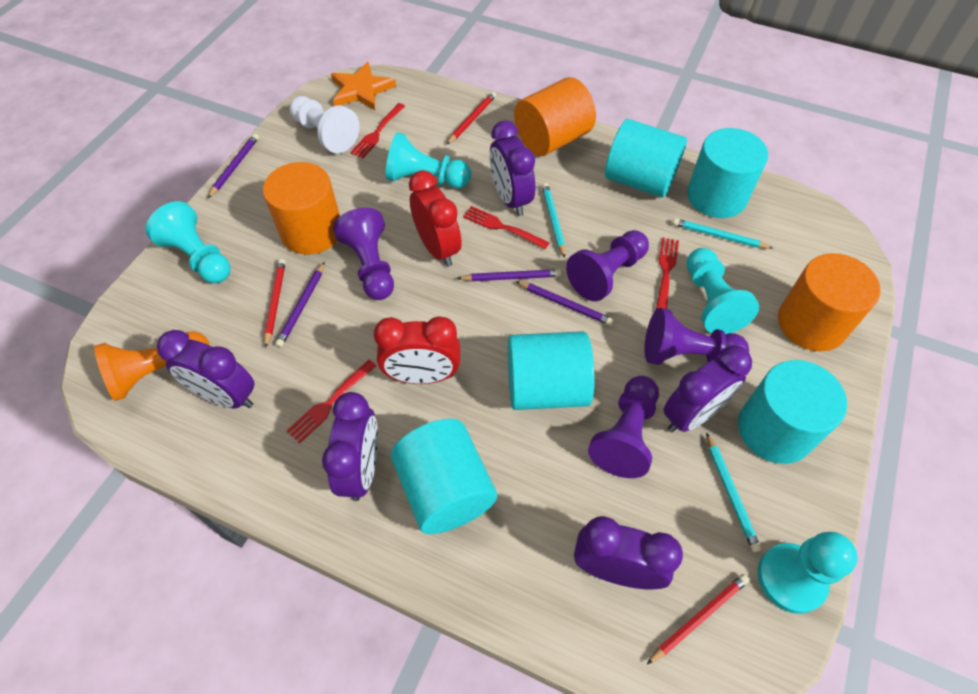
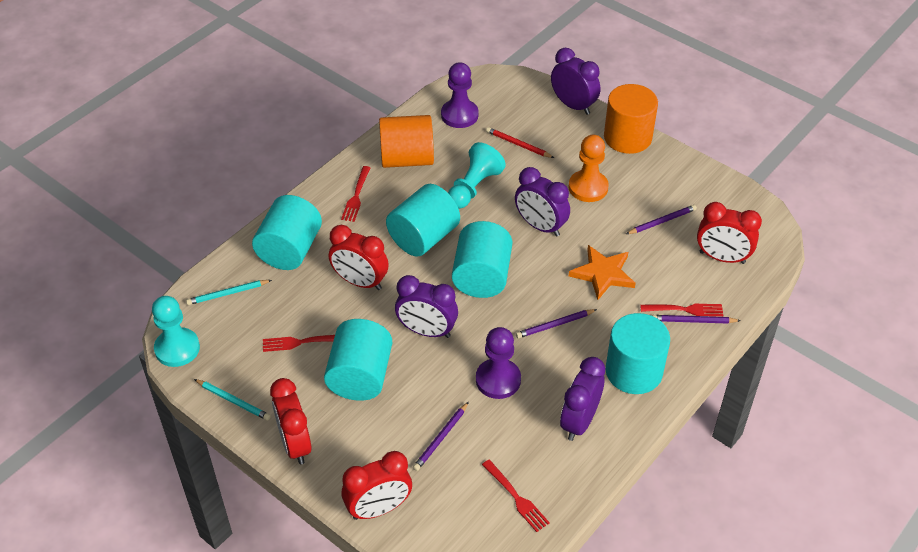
orange cylinder: 3 -> 2
purple clock: 5 -> 4
purple pawn: 4 -> 2
red clock: 2 -> 4
red pencil: 3 -> 1
turquoise pawn: 4 -> 2
turquoise pencil: 3 -> 2
white pawn: 1 -> 0

